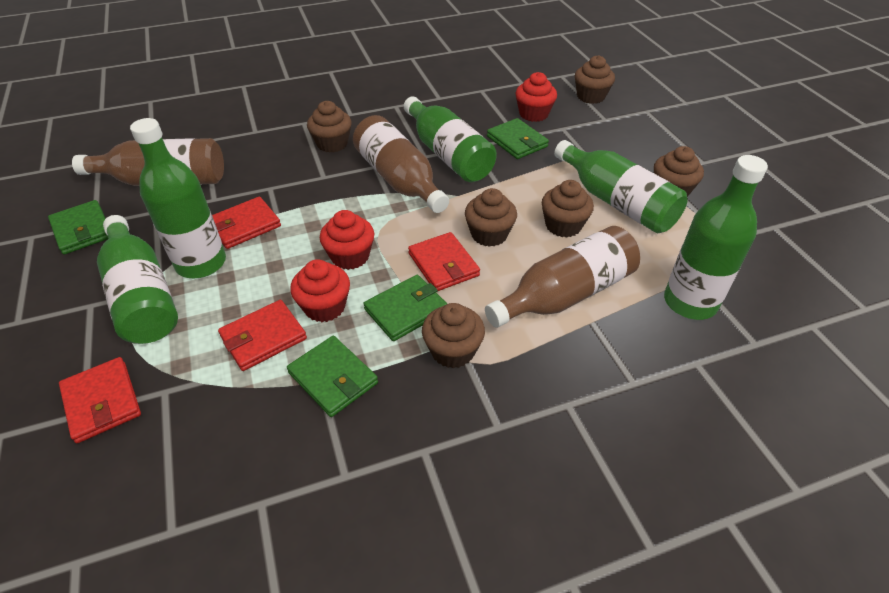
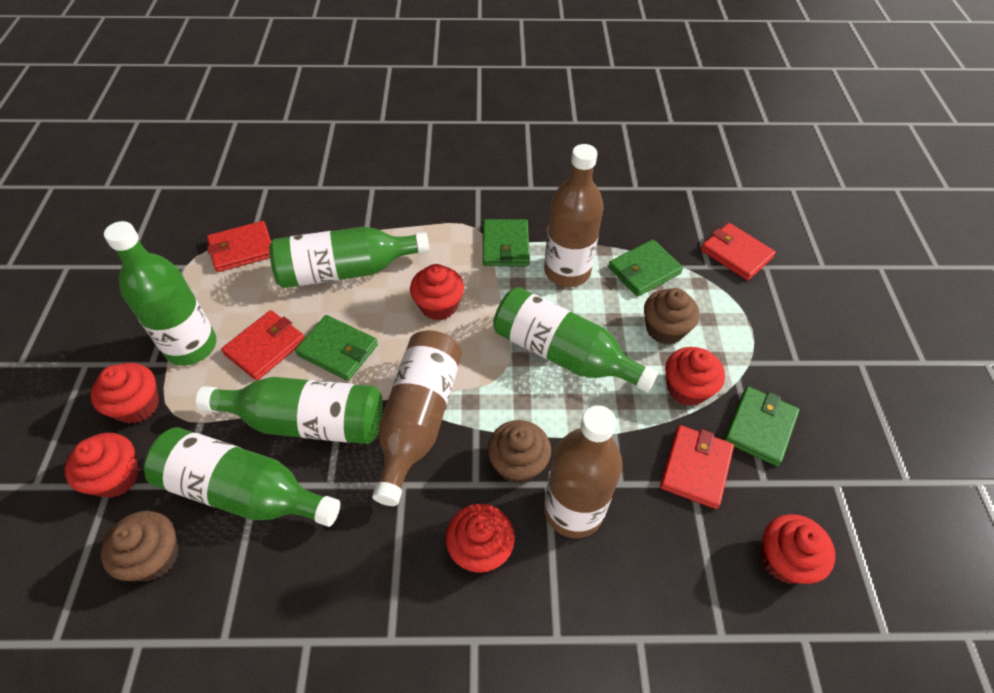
brown cupcake: 6 -> 3
red cupcake: 3 -> 6

